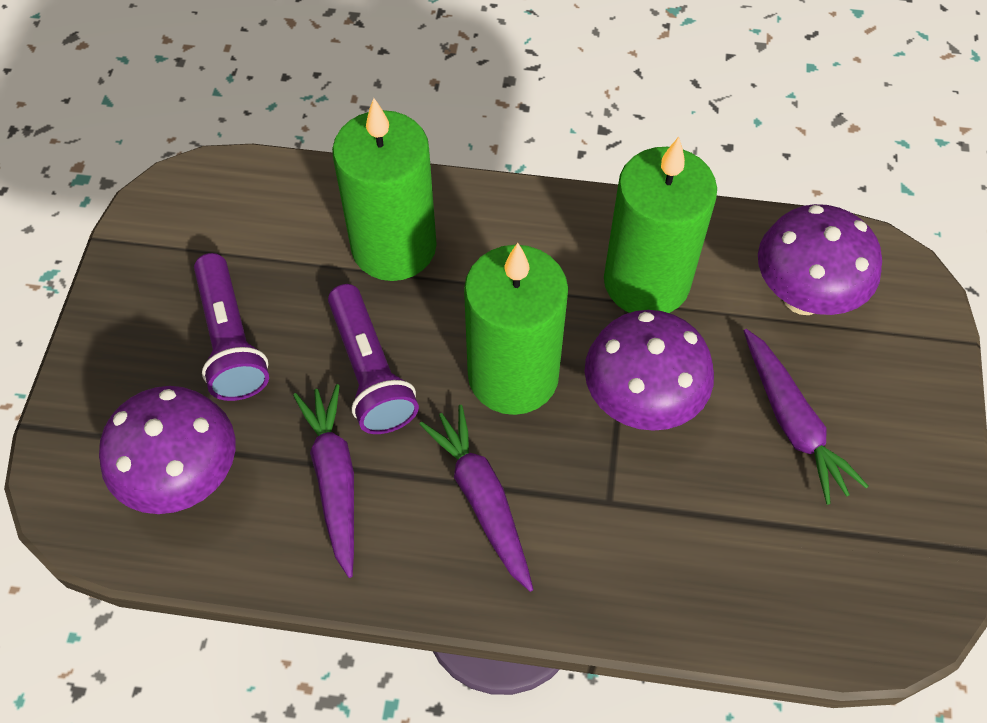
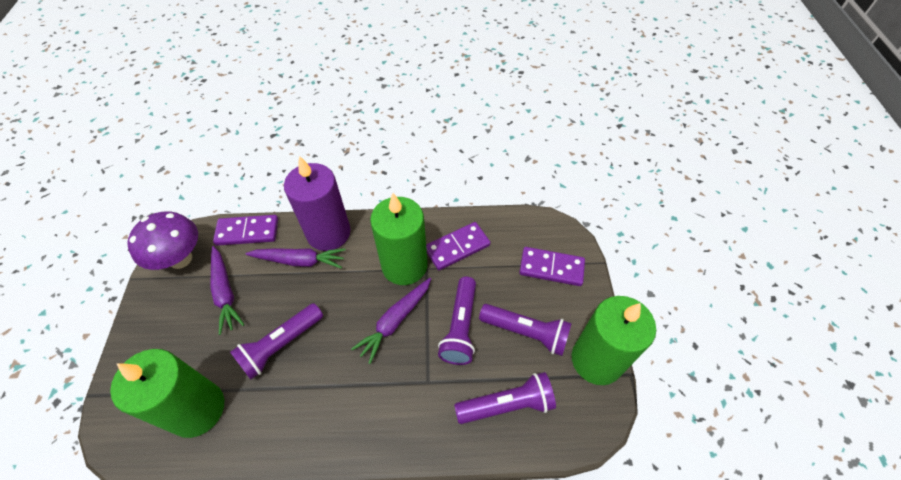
purple candle: 0 -> 1
purple domino: 0 -> 3
purple flashlight: 2 -> 4
purple mushroom: 3 -> 1

